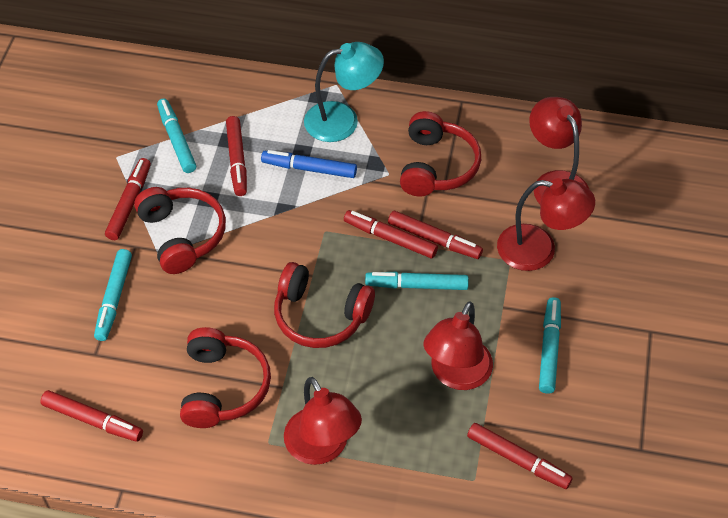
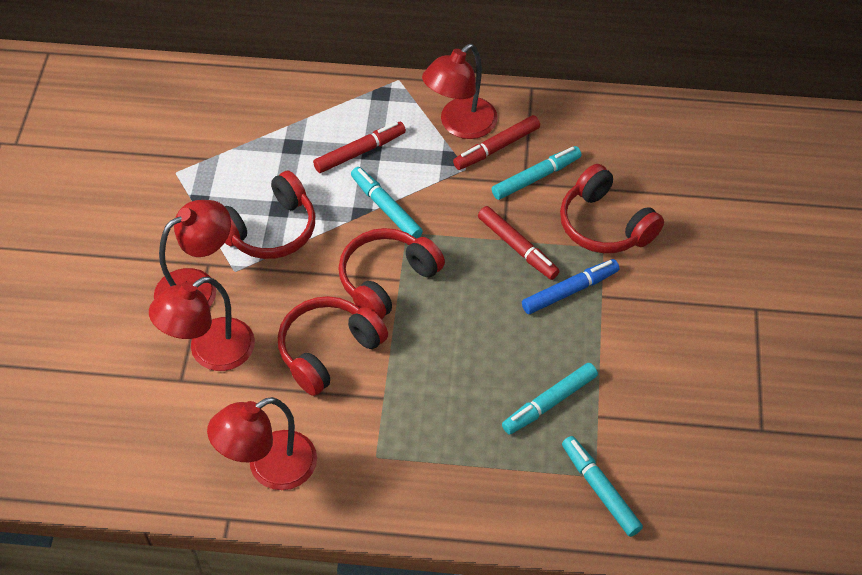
red marker: 6 -> 3
turquoise lamp: 1 -> 0

